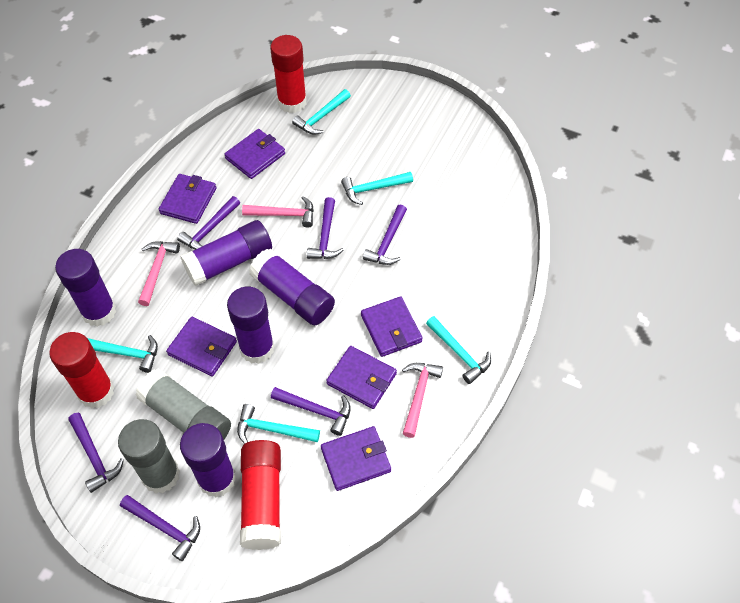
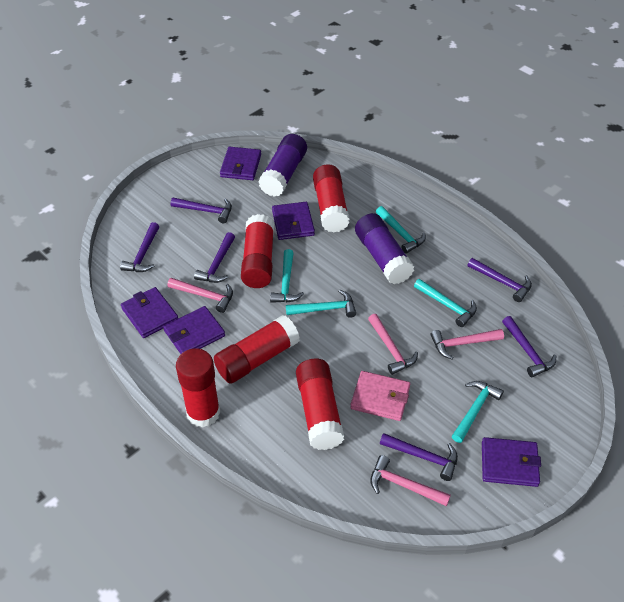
grey glue stick: 2 -> 0
pink hammer: 3 -> 4
pink wallet: 0 -> 1
purple glue stick: 5 -> 2
purple wallet: 6 -> 5
red glue stick: 3 -> 5

